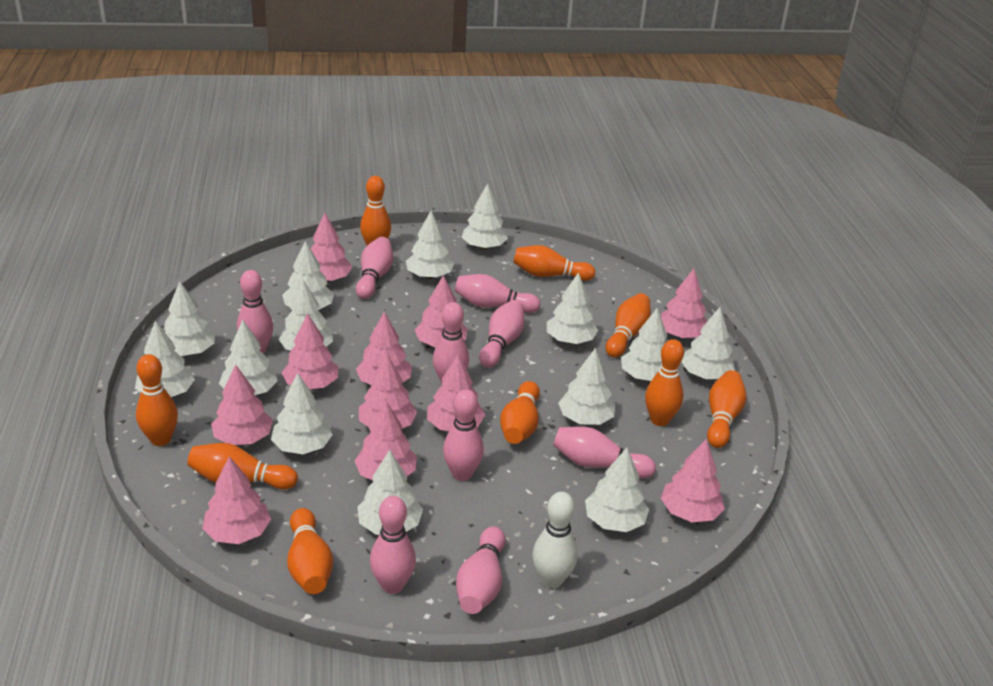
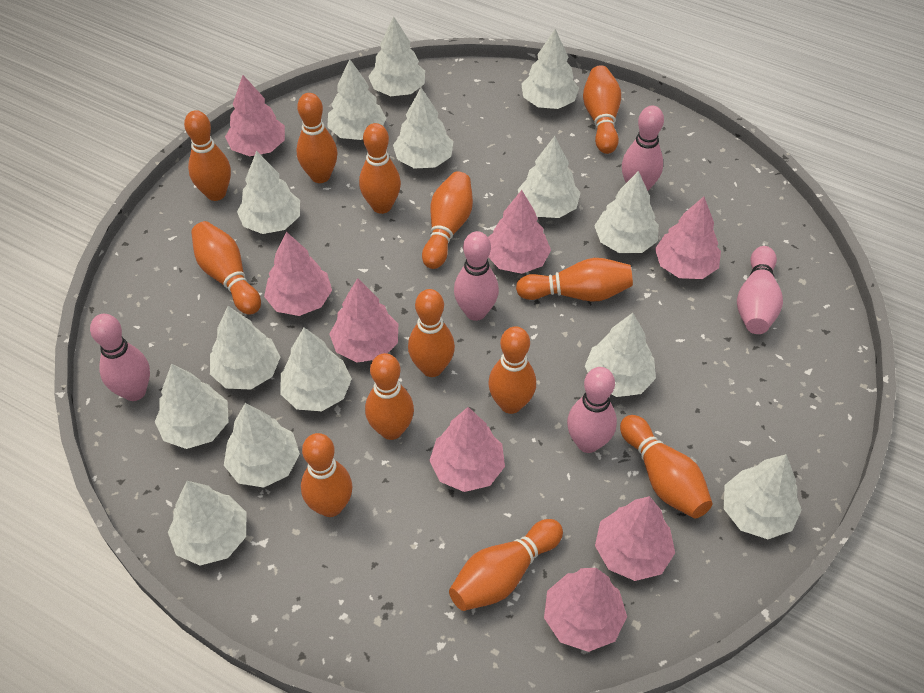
orange bowling pin: 9 -> 13
pink bowling pin: 9 -> 5
pink tree: 11 -> 8
white bowling pin: 1 -> 0

